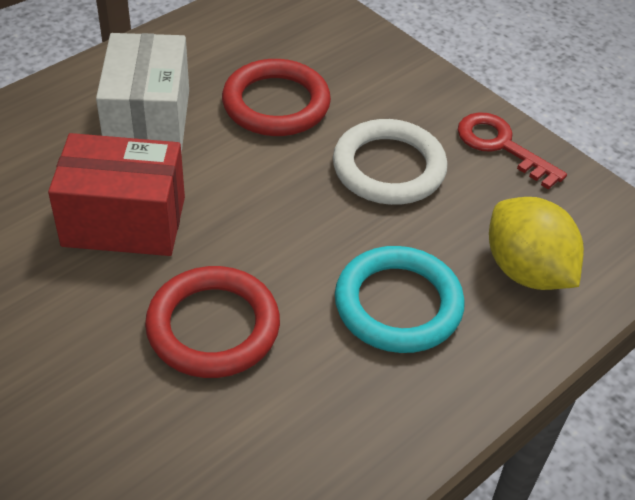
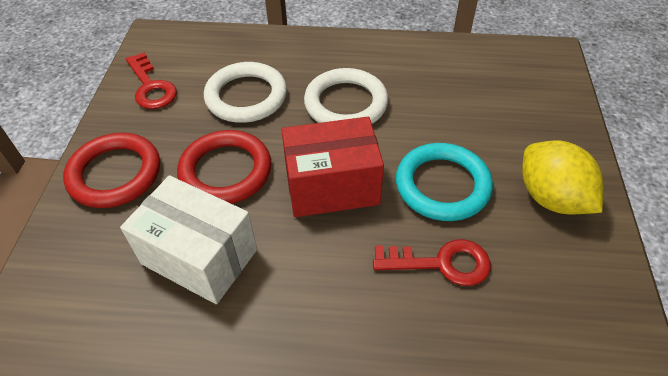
red key: 1 -> 2
white ring: 1 -> 2

